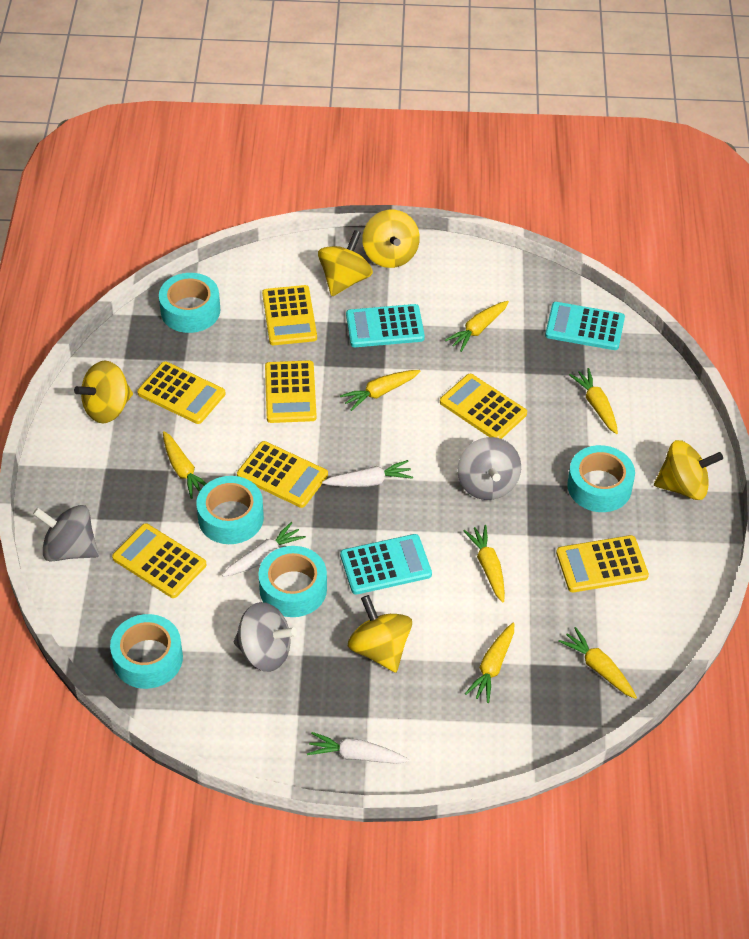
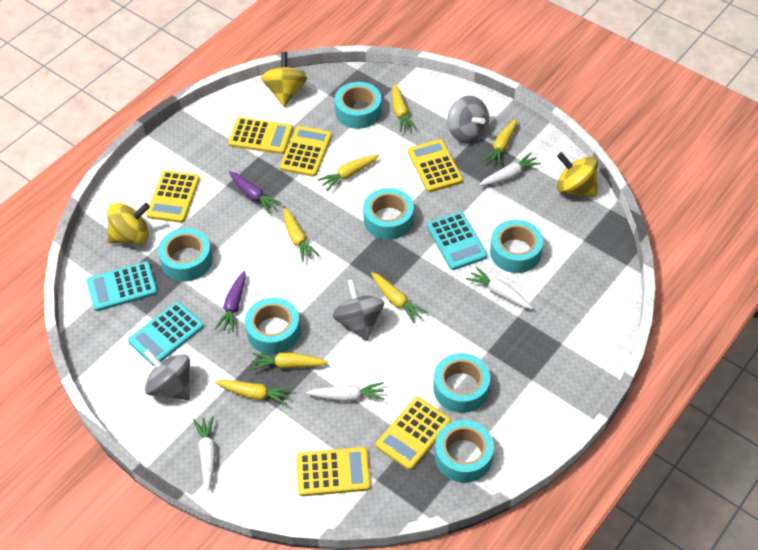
purple carrot: 0 -> 2
turquoise tape: 5 -> 7
white carrot: 3 -> 4
yellow calculator: 7 -> 6
yellow spinning top: 5 -> 3

